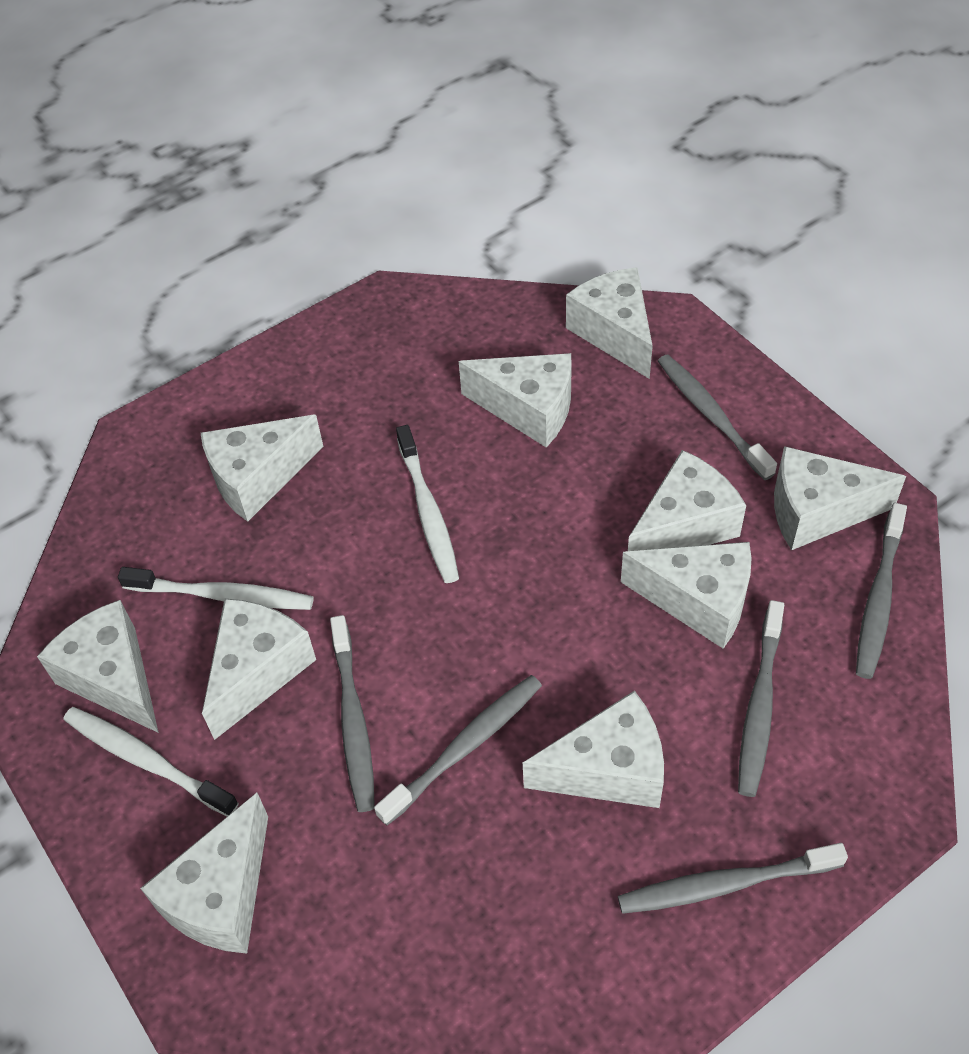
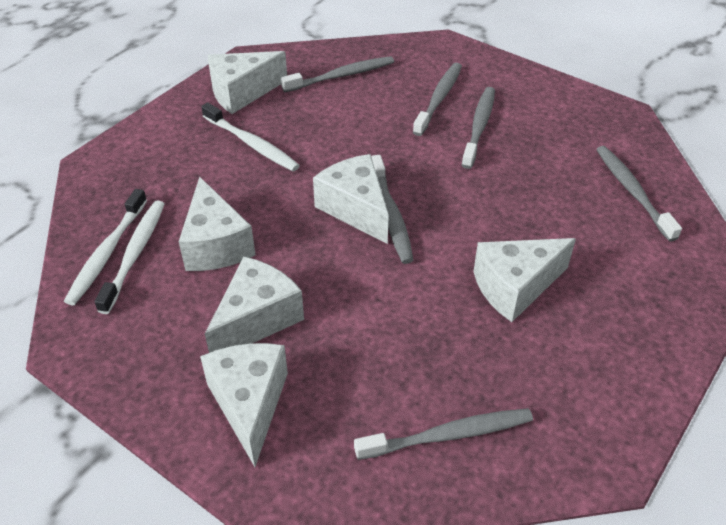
white cheese: 10 -> 6

